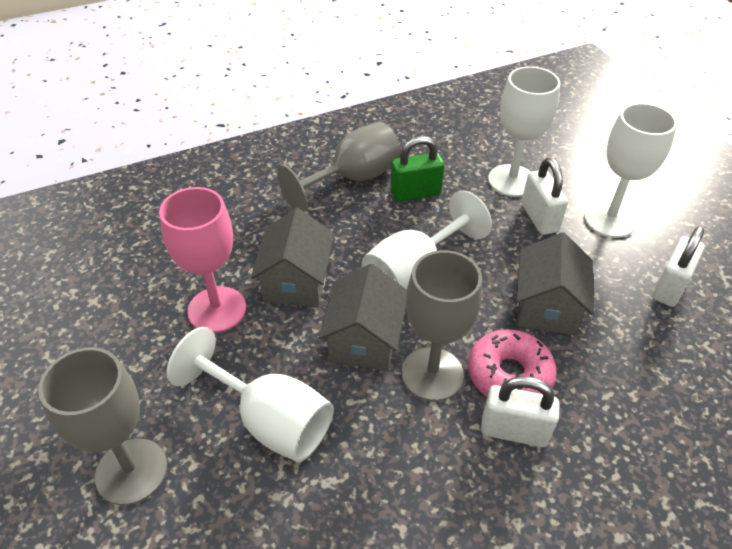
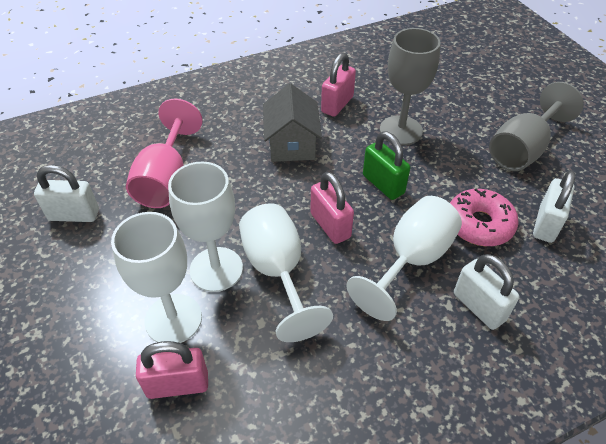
grey goblet: 3 -> 2
grey house: 3 -> 1
pink padlock: 0 -> 3

